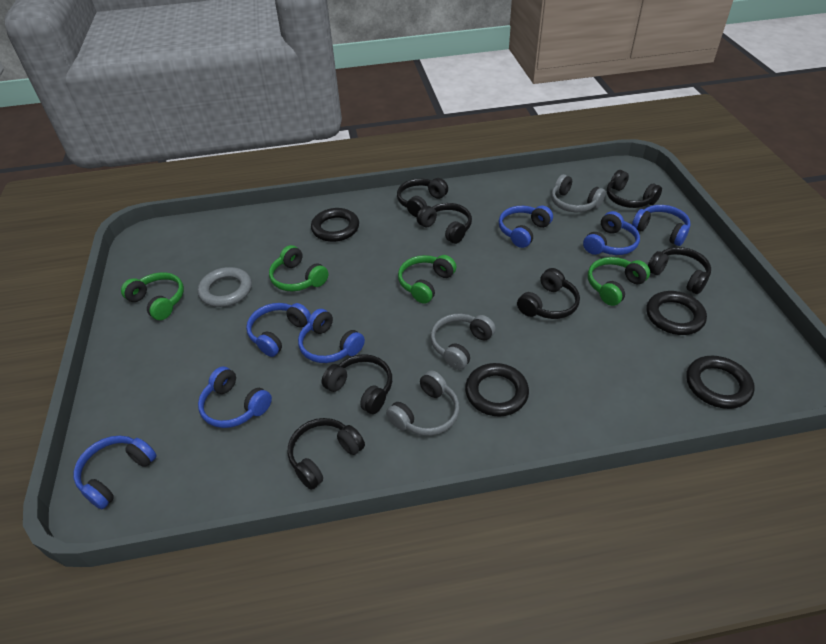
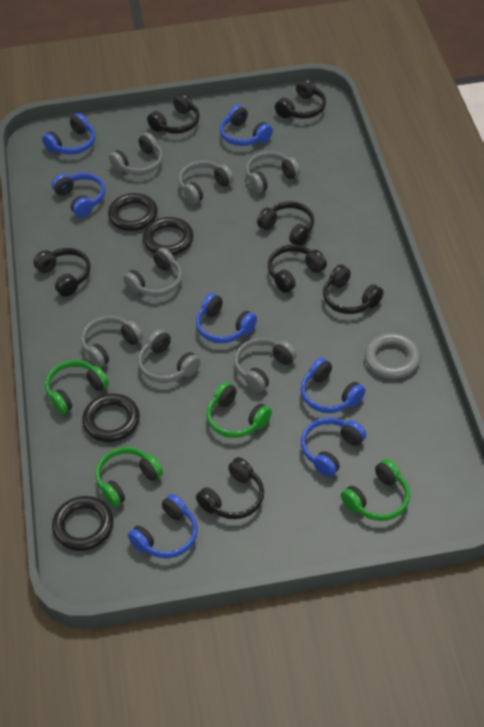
grey headphones: 3 -> 7

